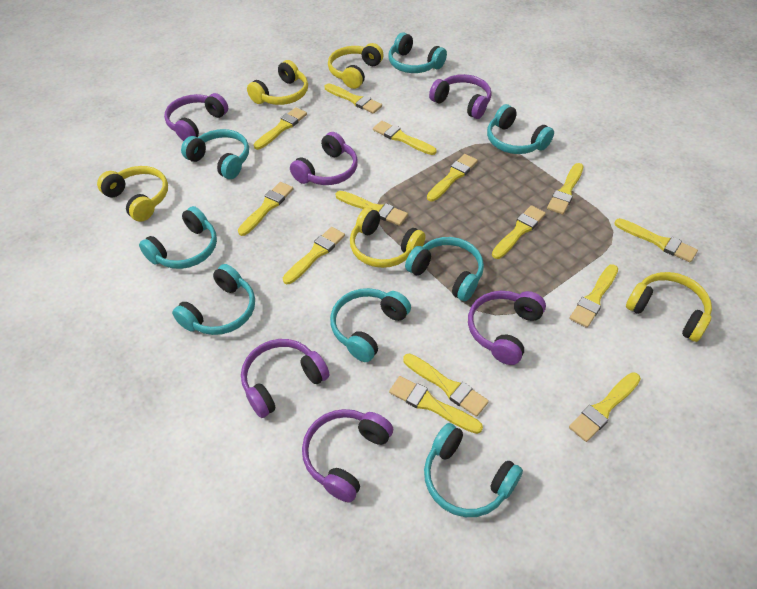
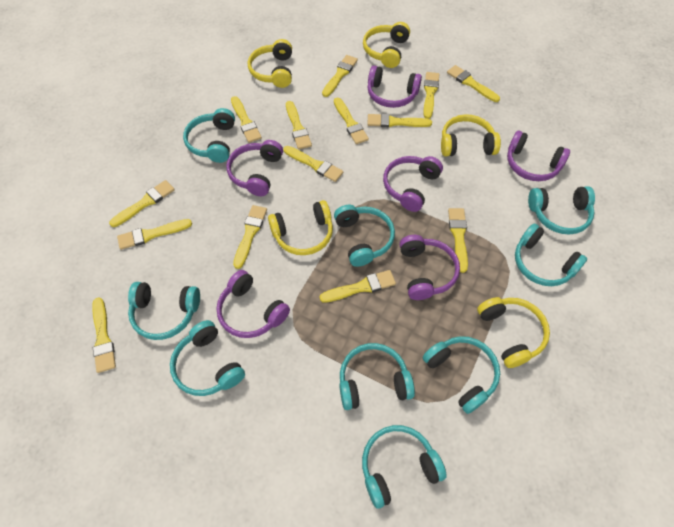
turquoise headphones: 8 -> 9

